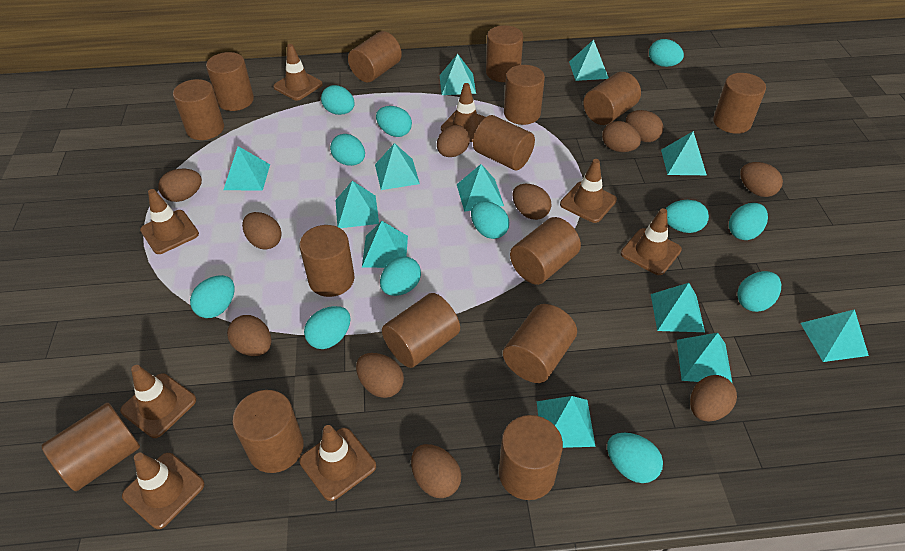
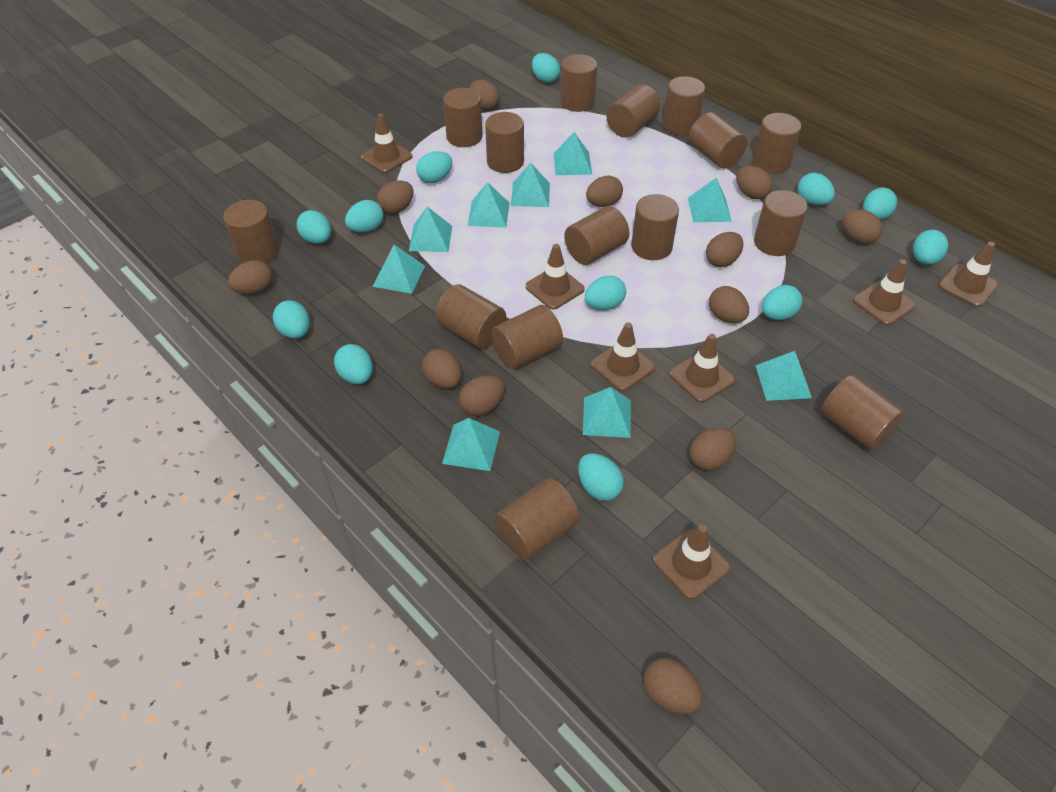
brown egg: 11 -> 12
brown traffic cone: 8 -> 7
turquoise pyramid: 12 -> 9

